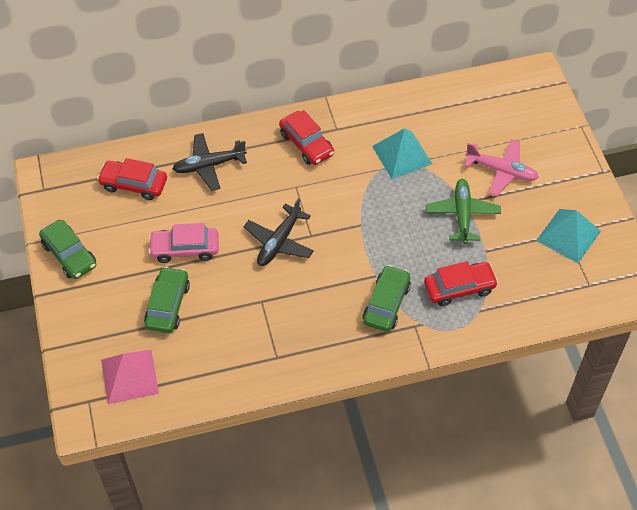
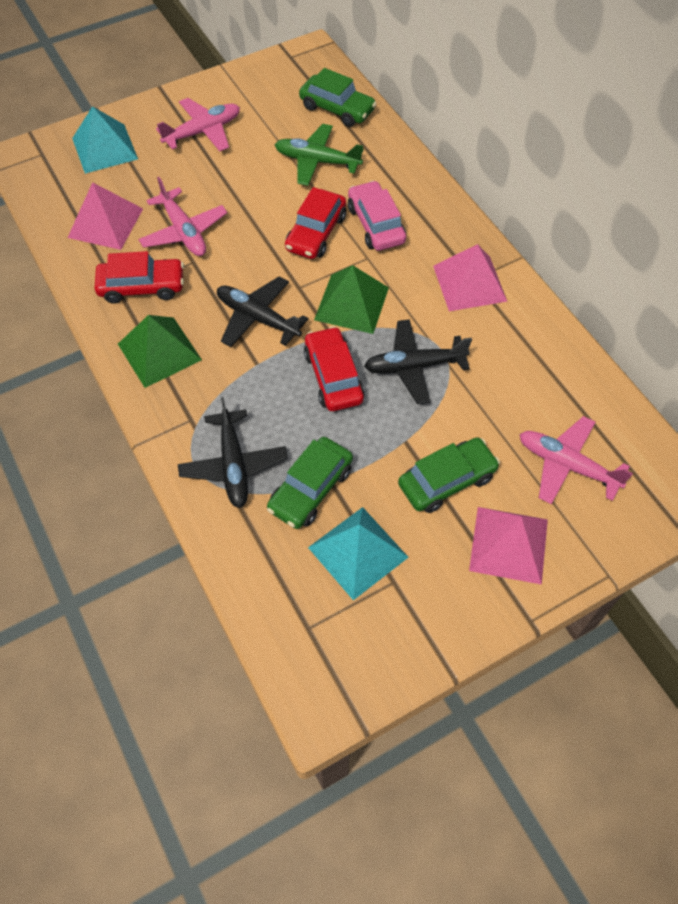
black plane: 2 -> 3
green pyramid: 0 -> 2
pink plane: 1 -> 3
pink pyramid: 1 -> 3

